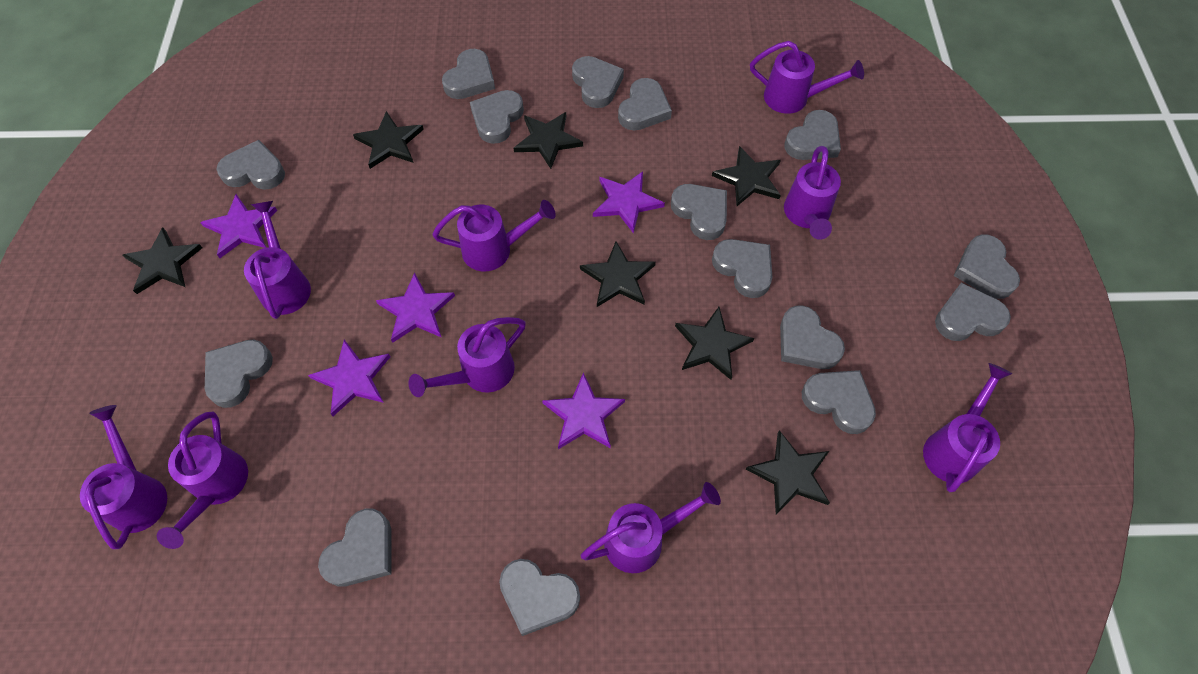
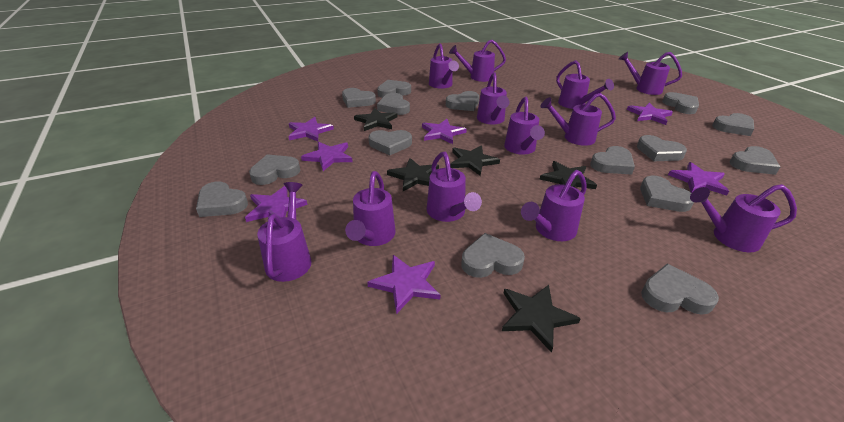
black star: 7 -> 5
purple star: 5 -> 7
purple watering can: 9 -> 12

